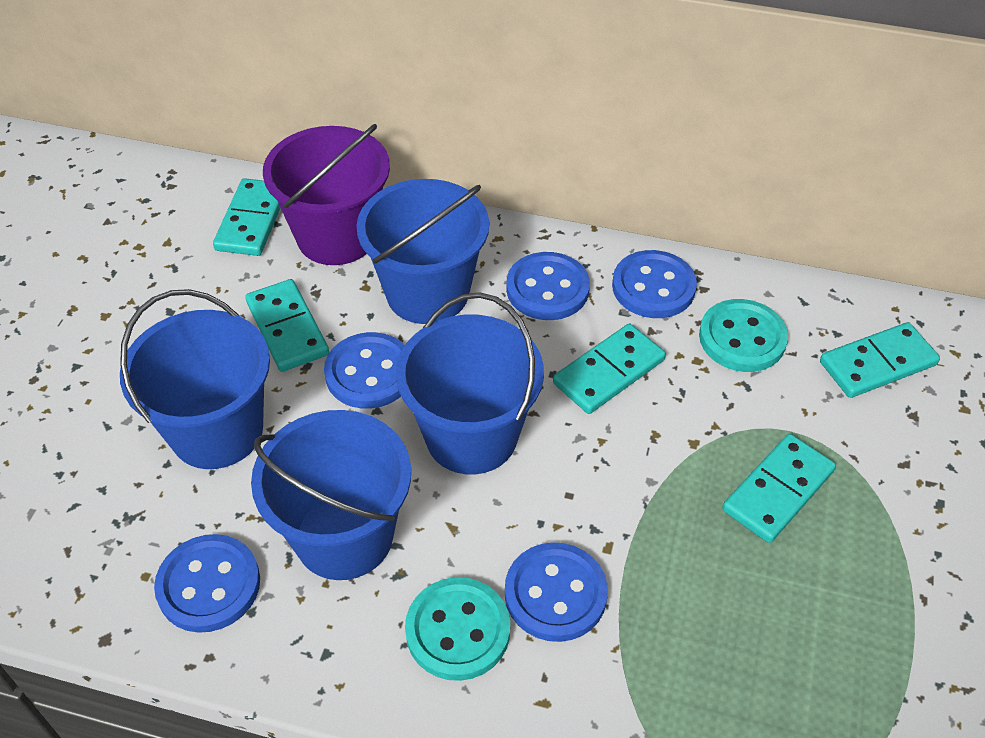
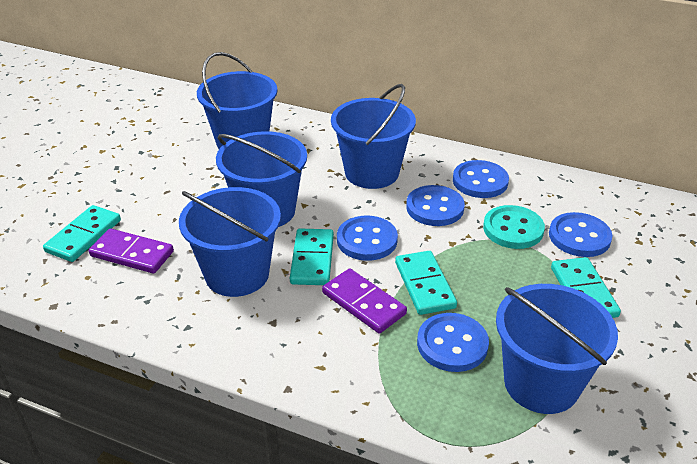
blue bucket: 4 -> 5
purple bucket: 1 -> 0
purple domino: 0 -> 2
turquoise button: 2 -> 1
turquoise domino: 5 -> 4

